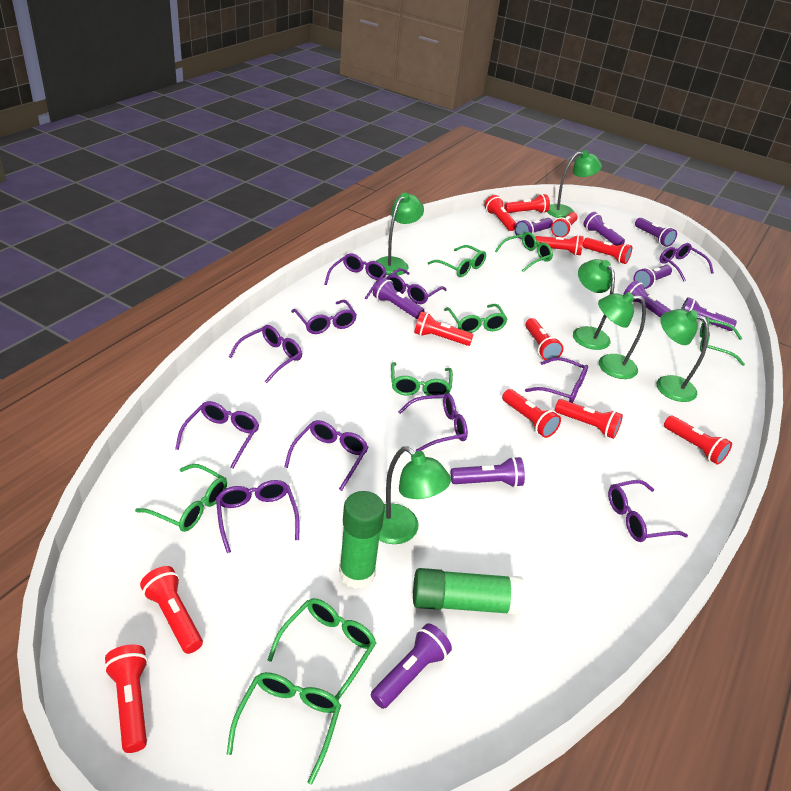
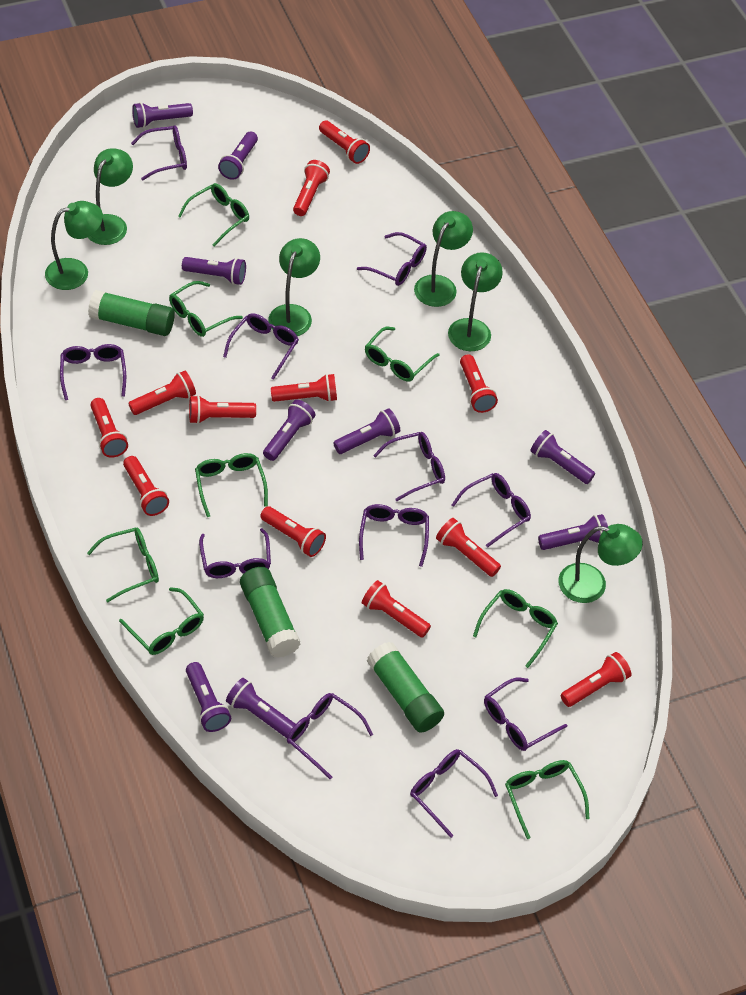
green glue stick: 2 -> 3

